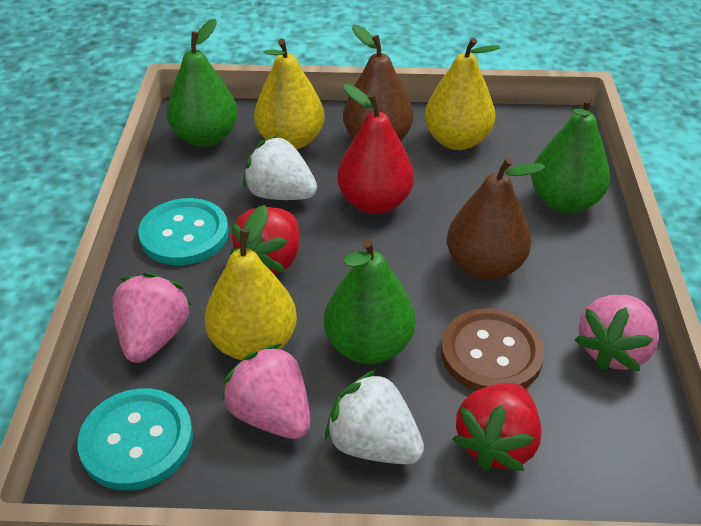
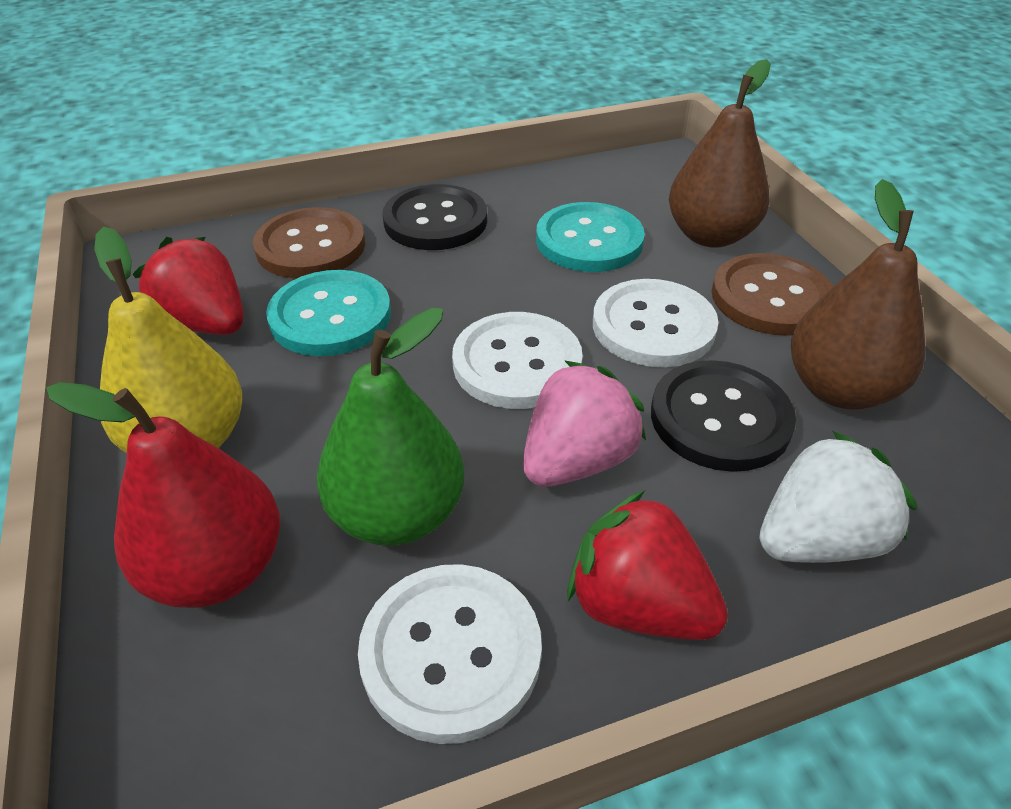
black button: 0 -> 2
brown button: 1 -> 2
green pear: 3 -> 1
pink strawberry: 3 -> 1
white button: 0 -> 3
white strawberry: 2 -> 1
yellow pear: 3 -> 1

